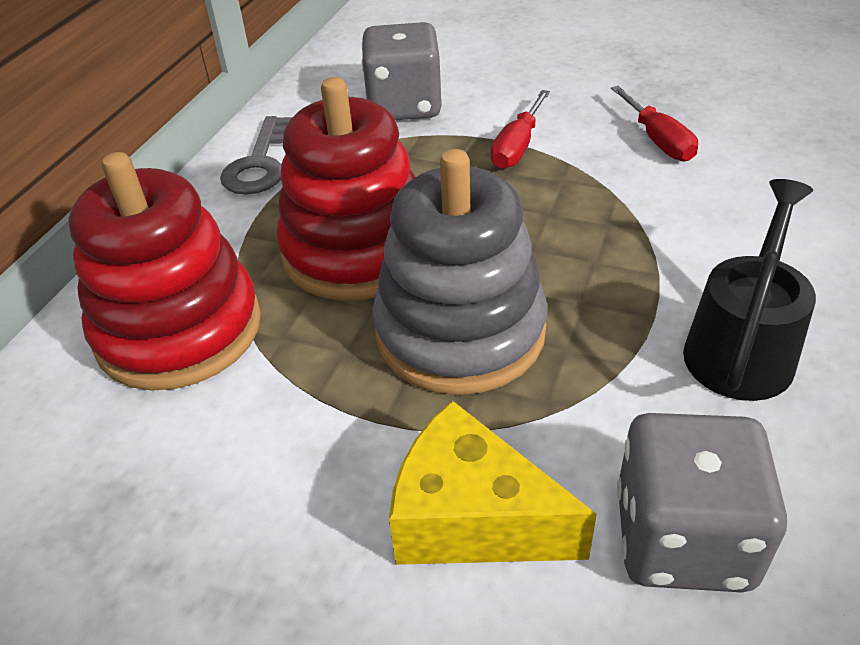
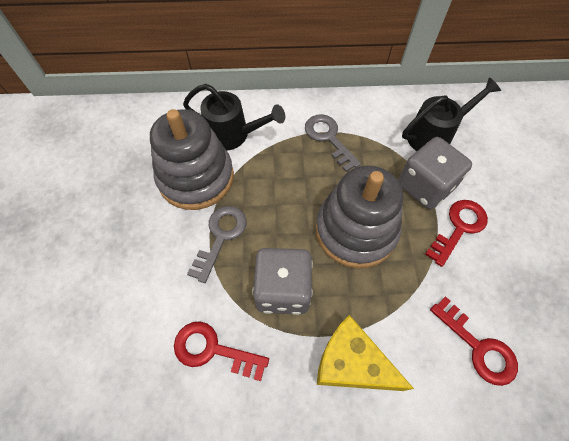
black watering can: 1 -> 2
grey key: 1 -> 2
grey stacking toy: 1 -> 2
red key: 0 -> 3
red screwdriver: 2 -> 0
red stacking toy: 2 -> 0

